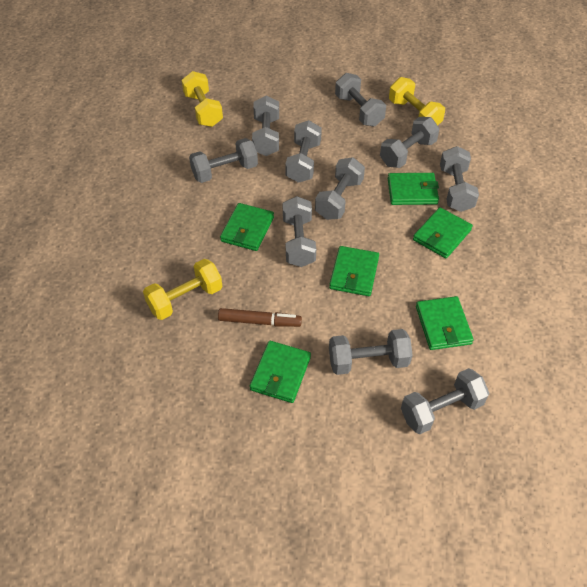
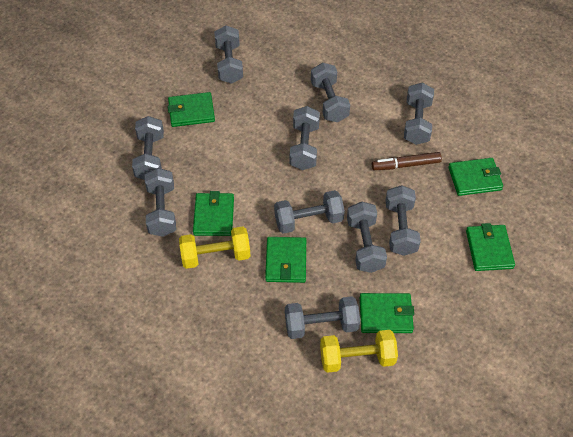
yellow dumbbell: 3 -> 2

